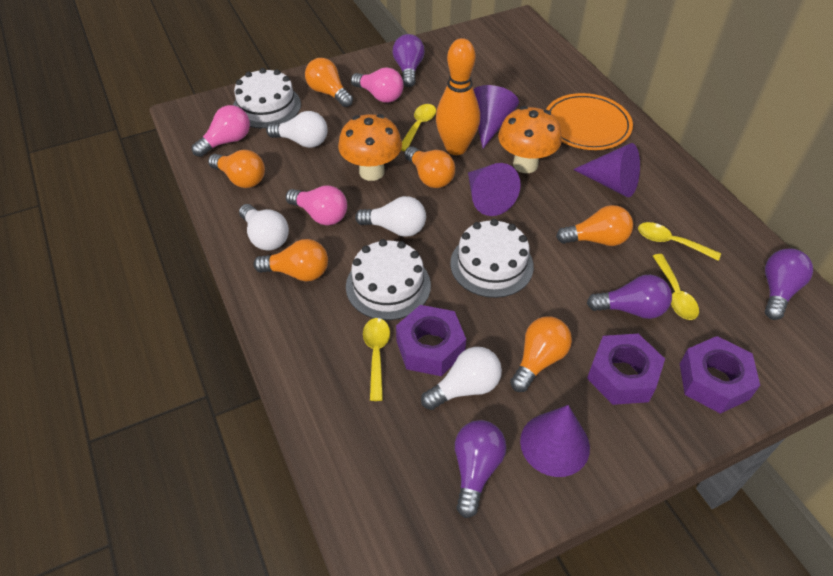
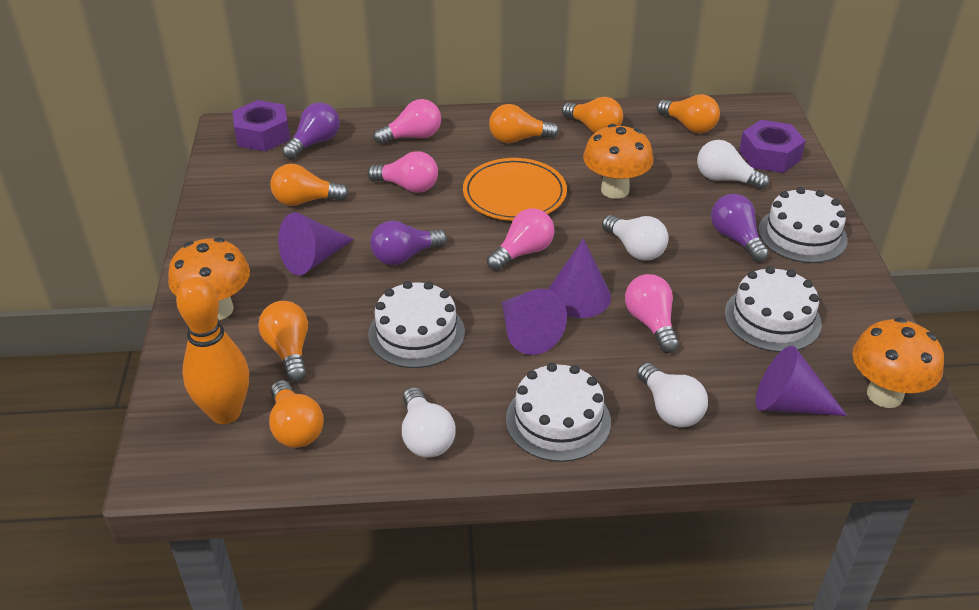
orange mushroom: 2 -> 3
pink light bulb: 3 -> 4
purple light bulb: 4 -> 3
purple nut: 3 -> 2
white cake: 3 -> 4
yellow spoon: 4 -> 0

